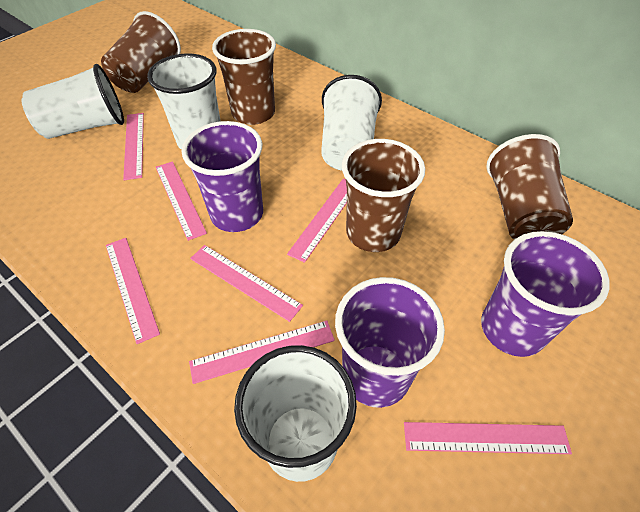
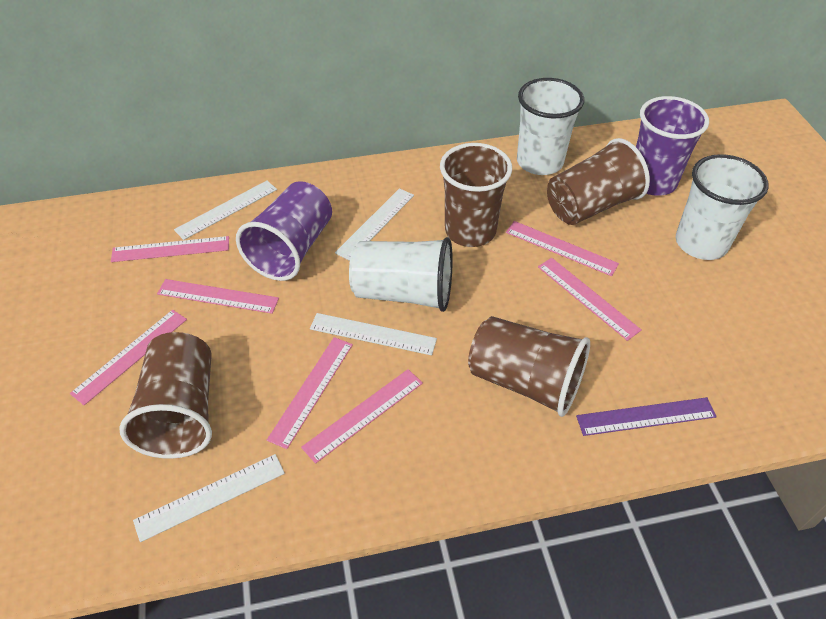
purple cup: 3 -> 2
purple ruler: 0 -> 1
white cup: 4 -> 3
white ruler: 0 -> 4

